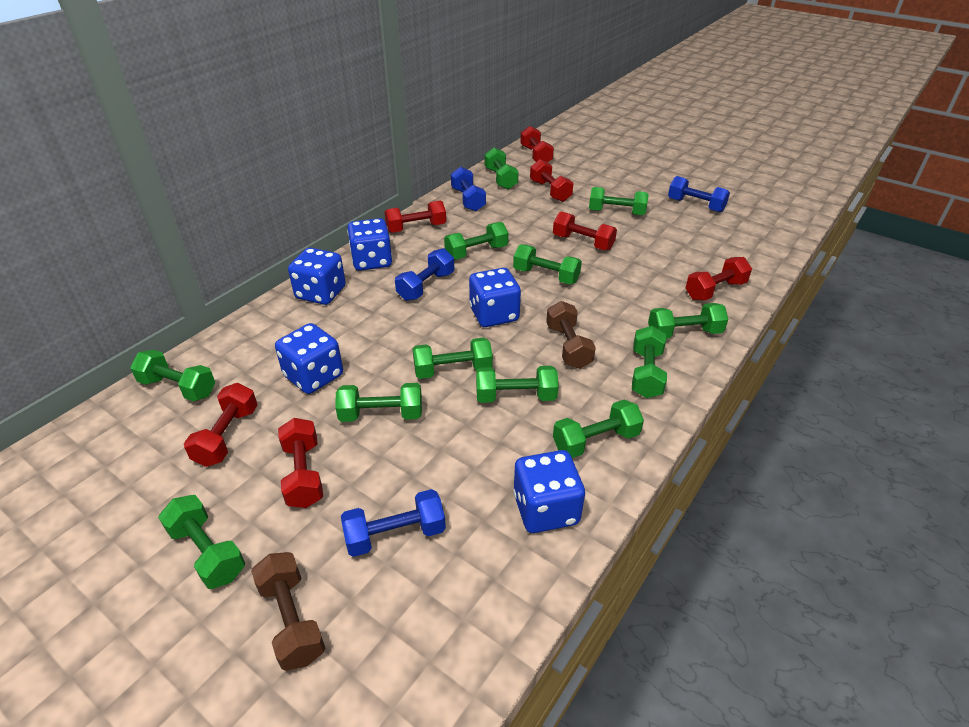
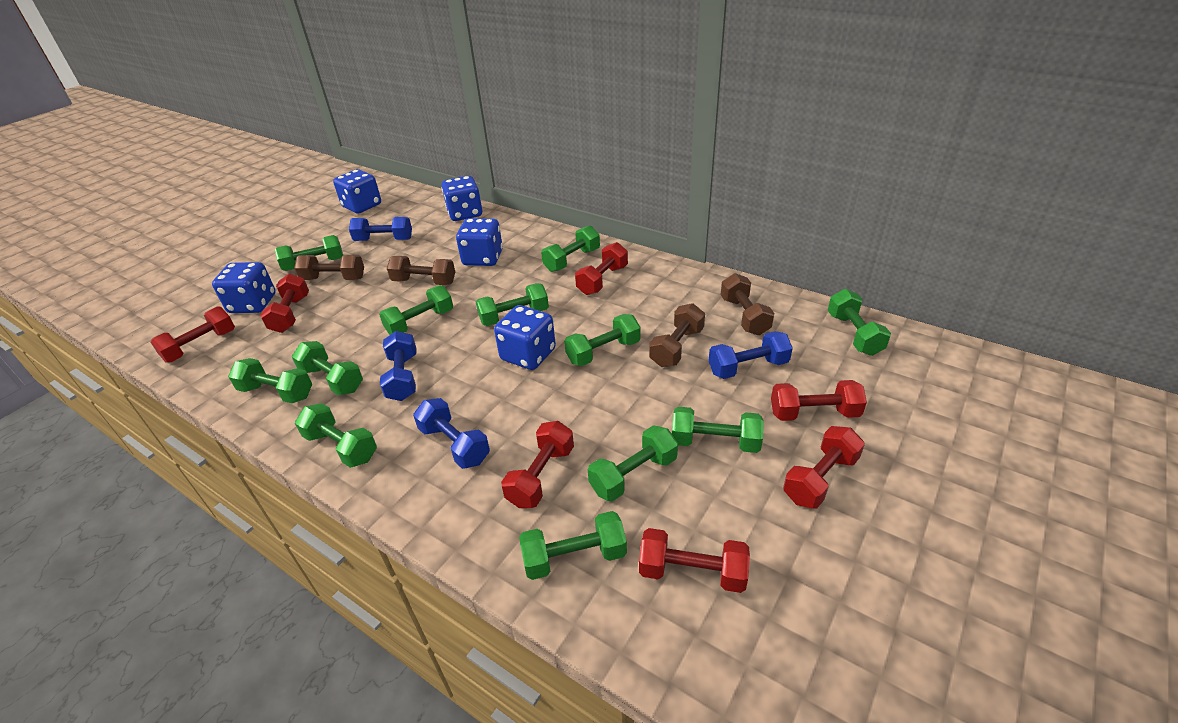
brown dumbbell: 2 -> 4

